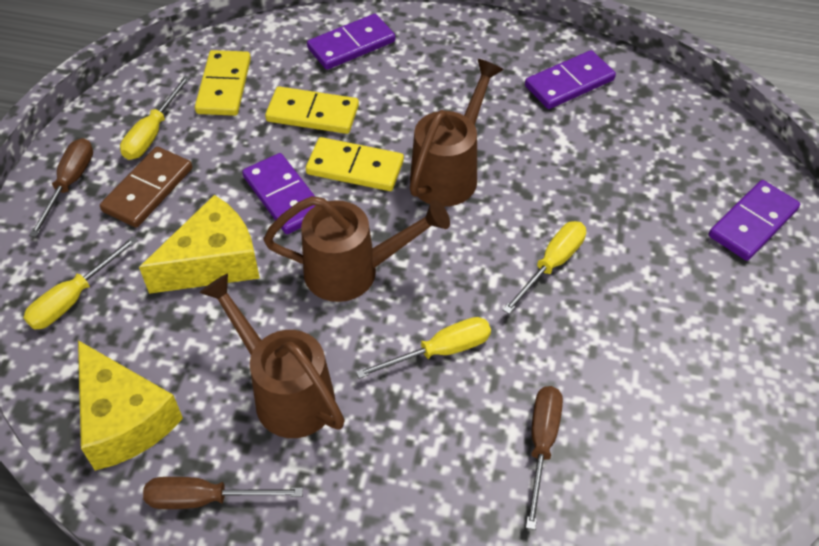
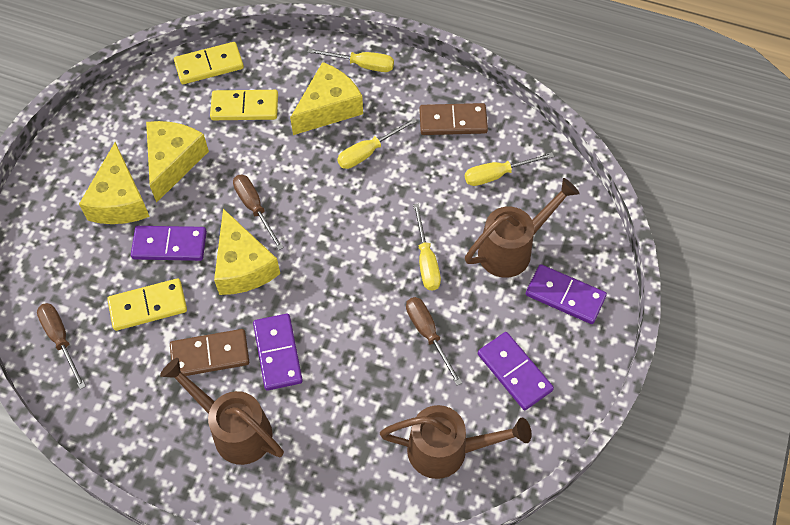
brown domino: 1 -> 2
yellow cheese: 2 -> 4

